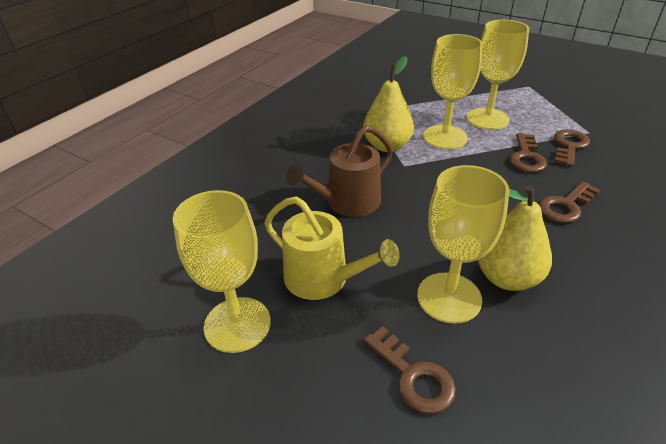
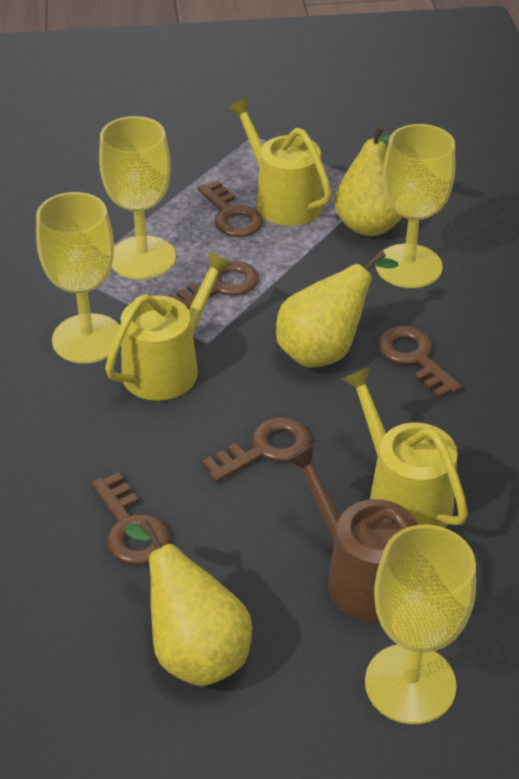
brown key: 4 -> 5
yellow pear: 2 -> 3
yellow watering can: 1 -> 3

